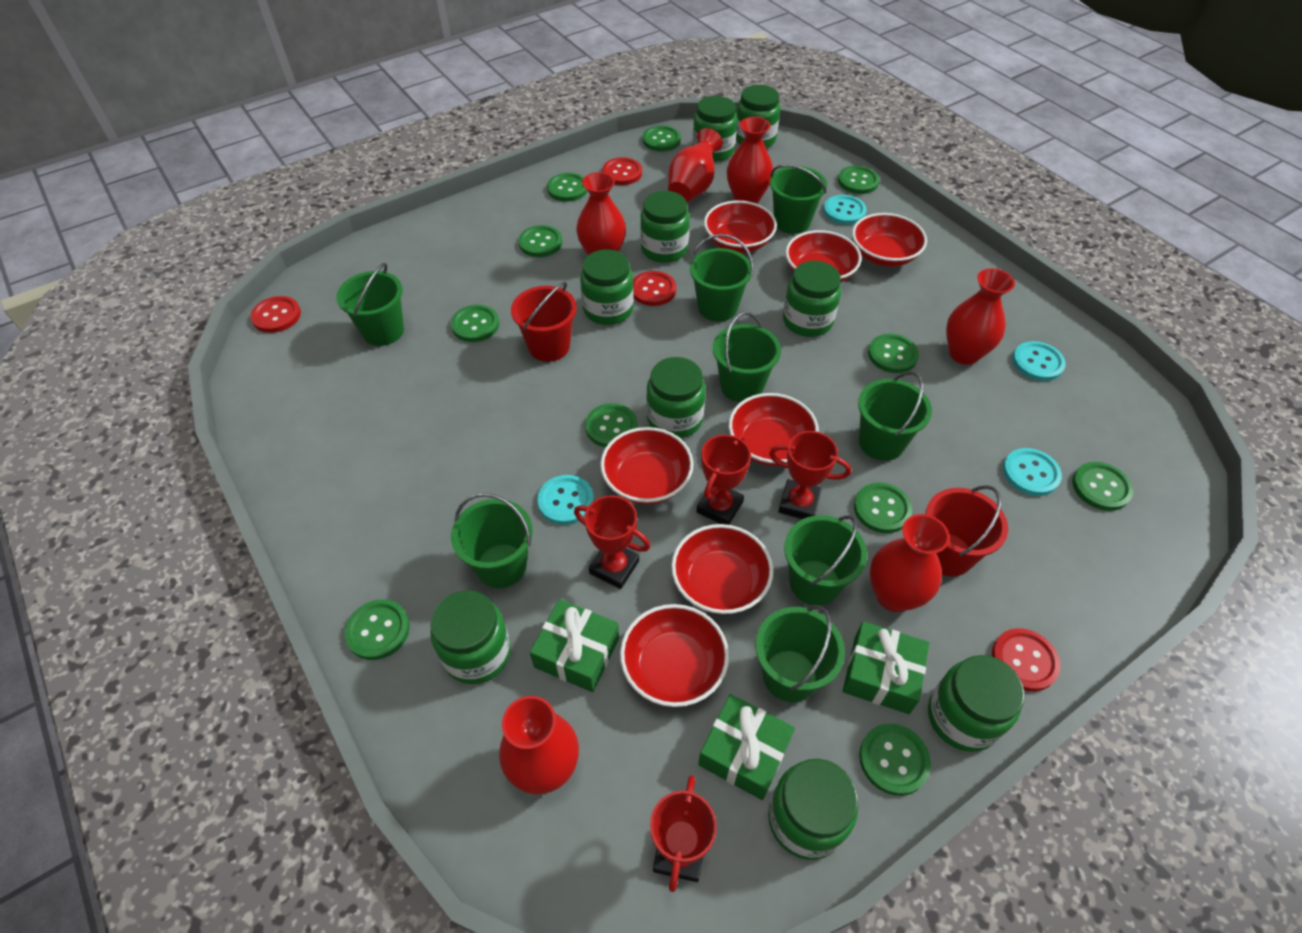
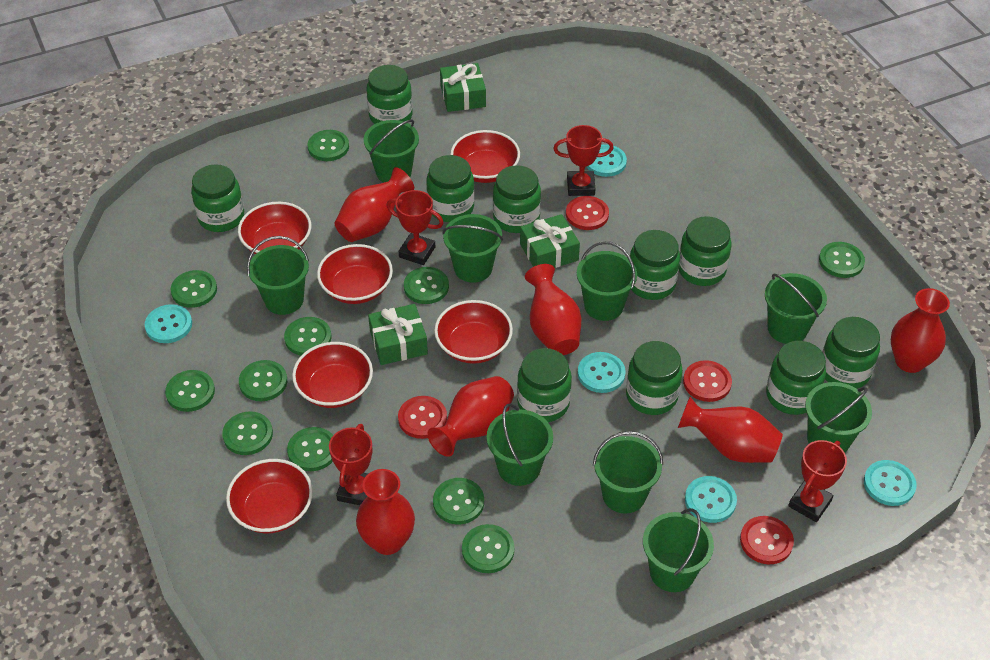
green bucket: 8 -> 9
green jar: 9 -> 10
red bowl: 7 -> 6
red bucket: 2 -> 0
turquoise button: 4 -> 5

